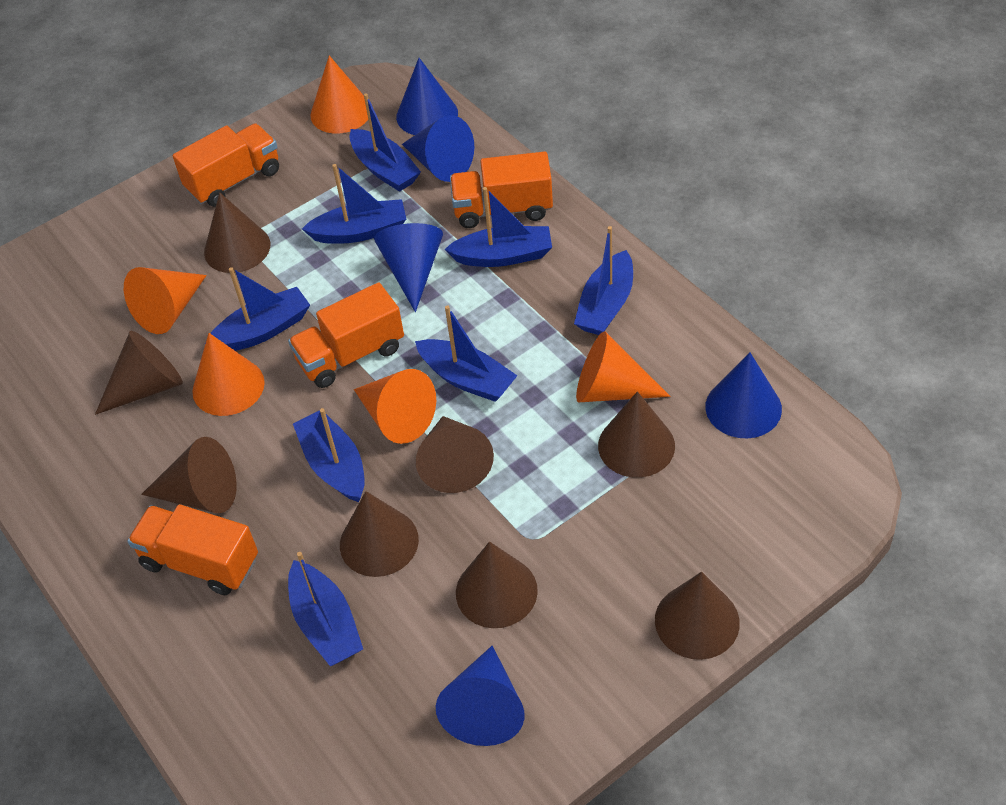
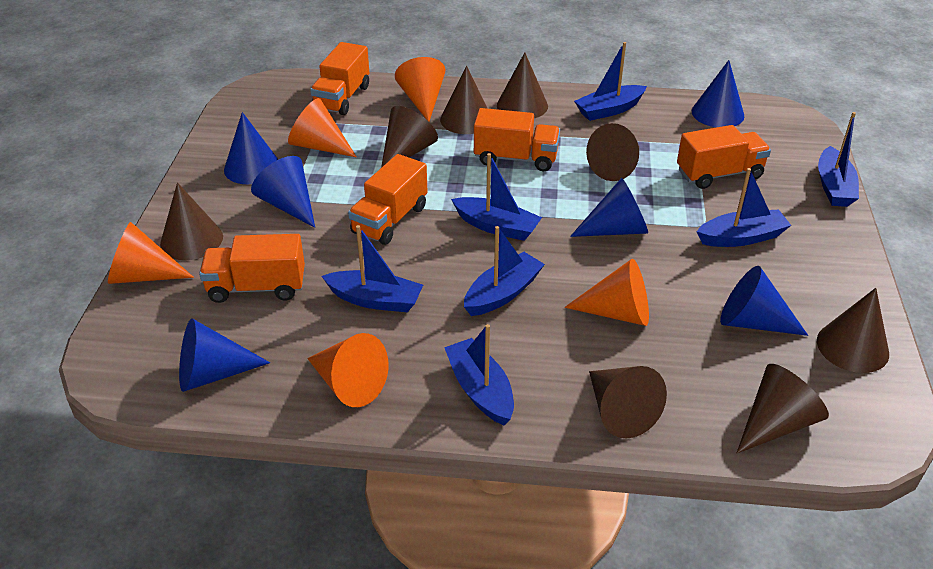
blue boat: 8 -> 7
blue cone: 5 -> 6
orange truck: 4 -> 5

